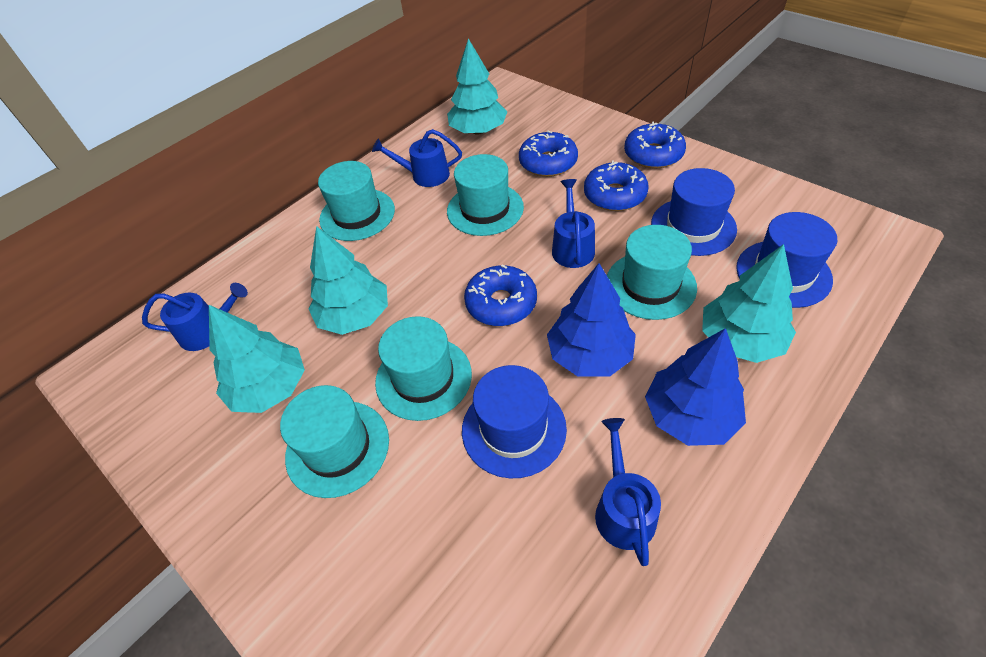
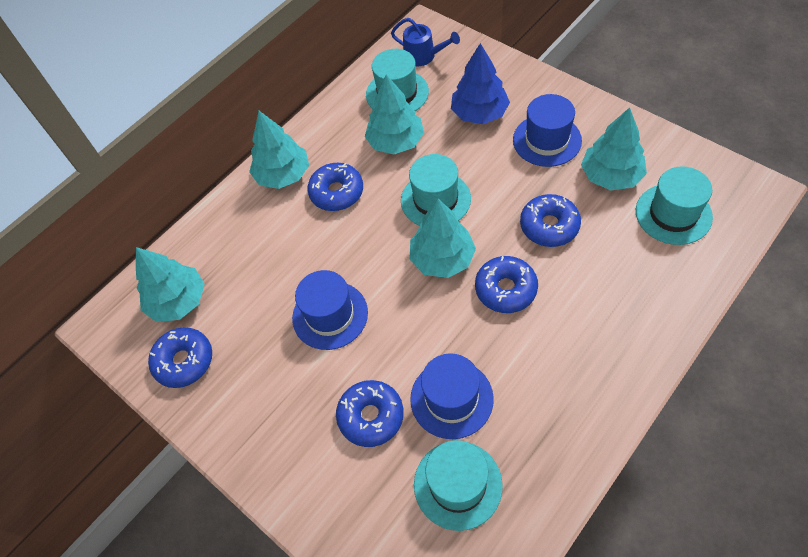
blue donut: 4 -> 5
blue tree: 2 -> 1
blue watering can: 4 -> 1
turquoise hat: 5 -> 4
turquoise tree: 4 -> 5

